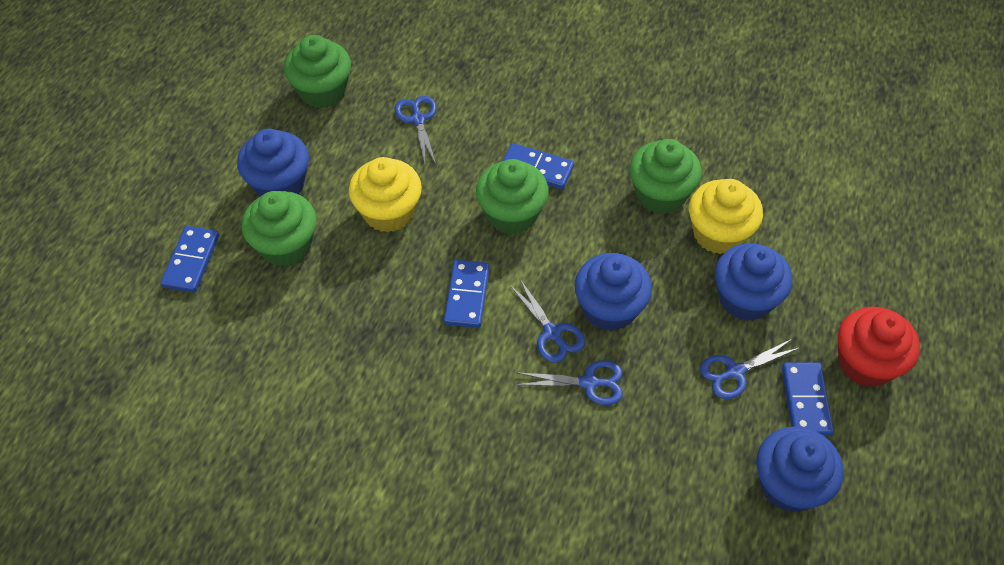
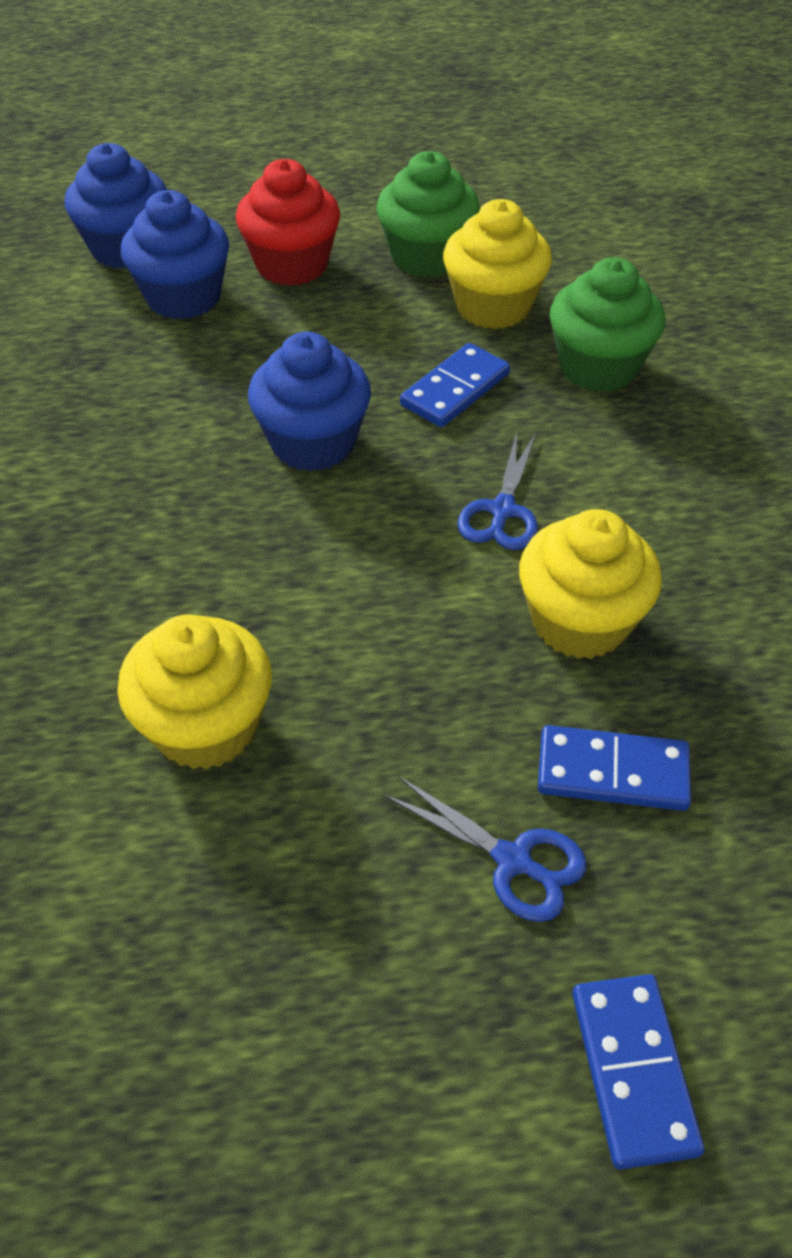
blue cupcake: 4 -> 3
blue domino: 4 -> 3
blue scissors: 4 -> 2
green cupcake: 4 -> 2
yellow cupcake: 2 -> 3

